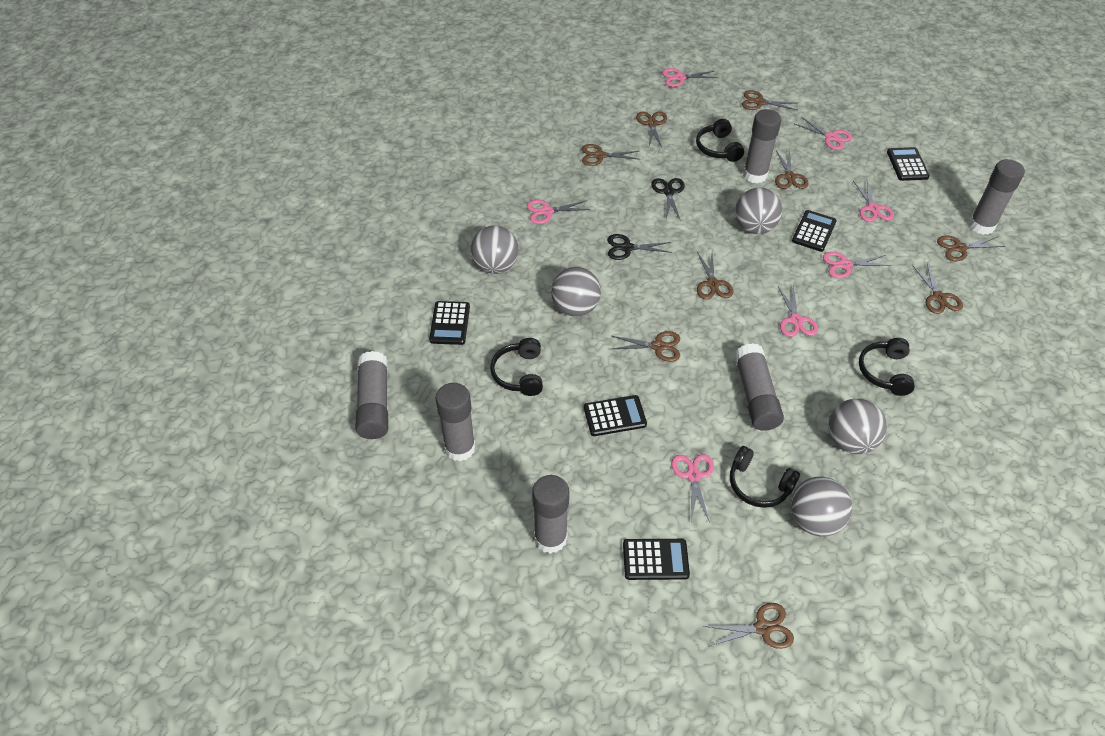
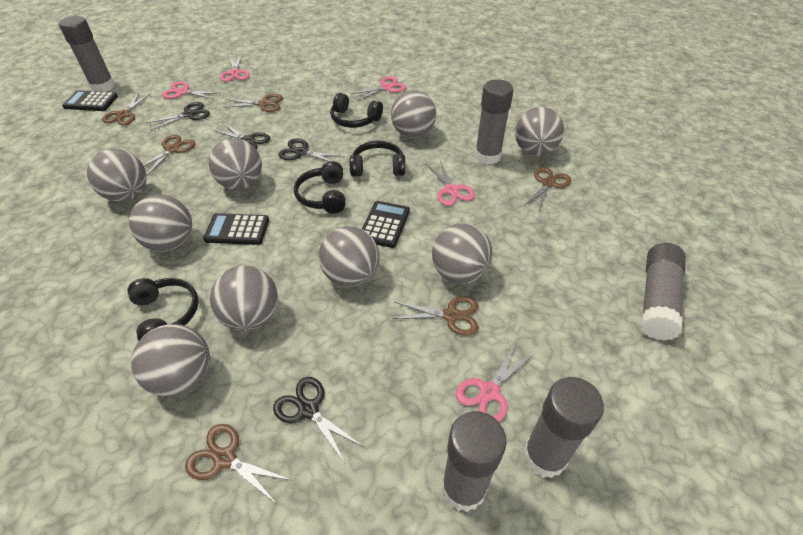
black calculator: 5 -> 3
black scissors: 2 -> 4
brown scissors: 9 -> 6
grey ball: 5 -> 9
grey glue stick: 6 -> 5
pink scissors: 7 -> 5

